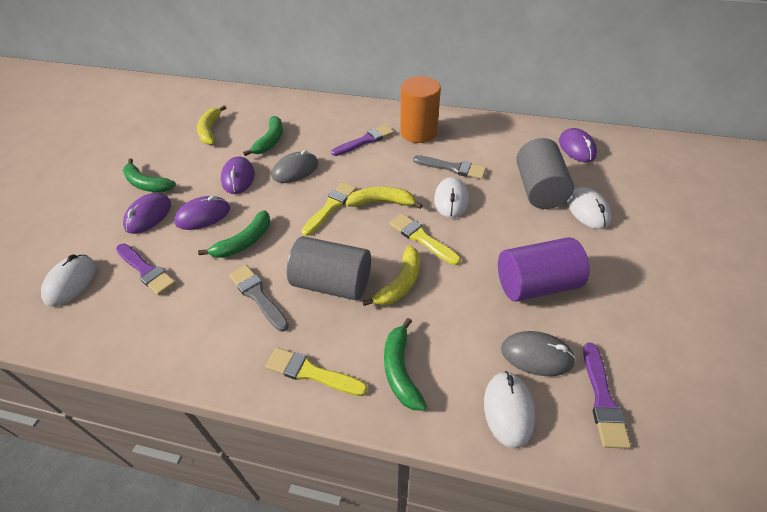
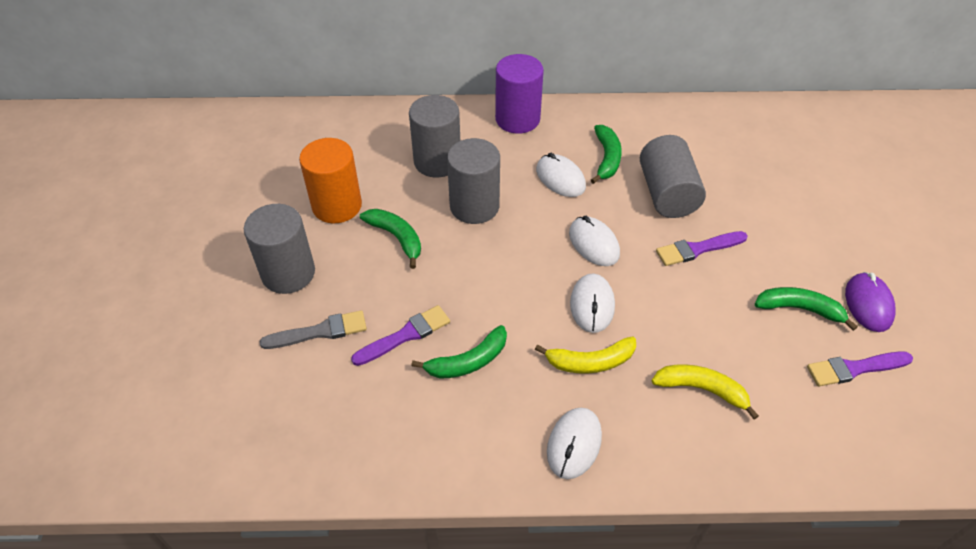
grey brush: 2 -> 1
grey cylinder: 2 -> 4
grey mouse: 2 -> 0
purple mouse: 4 -> 1
yellow banana: 3 -> 2
yellow brush: 3 -> 0

